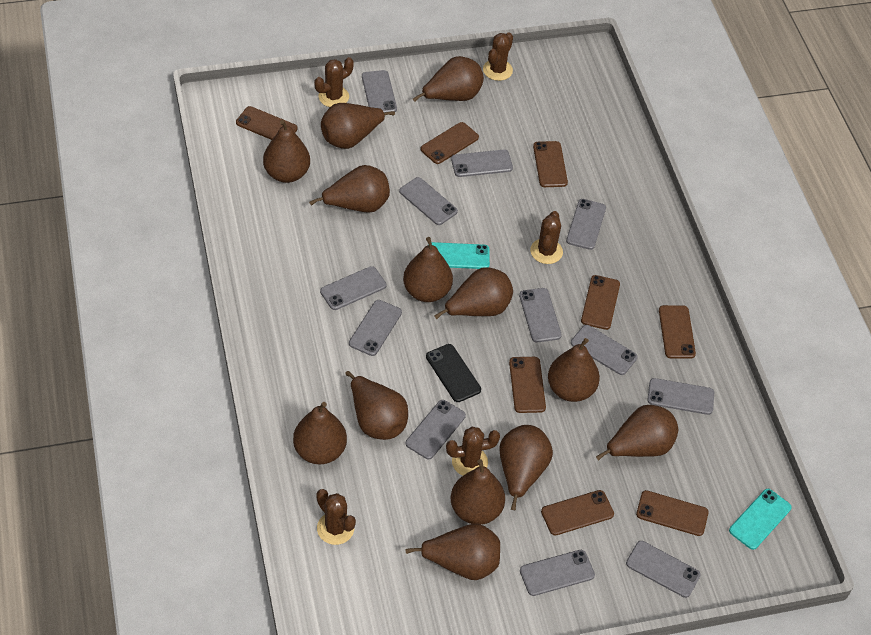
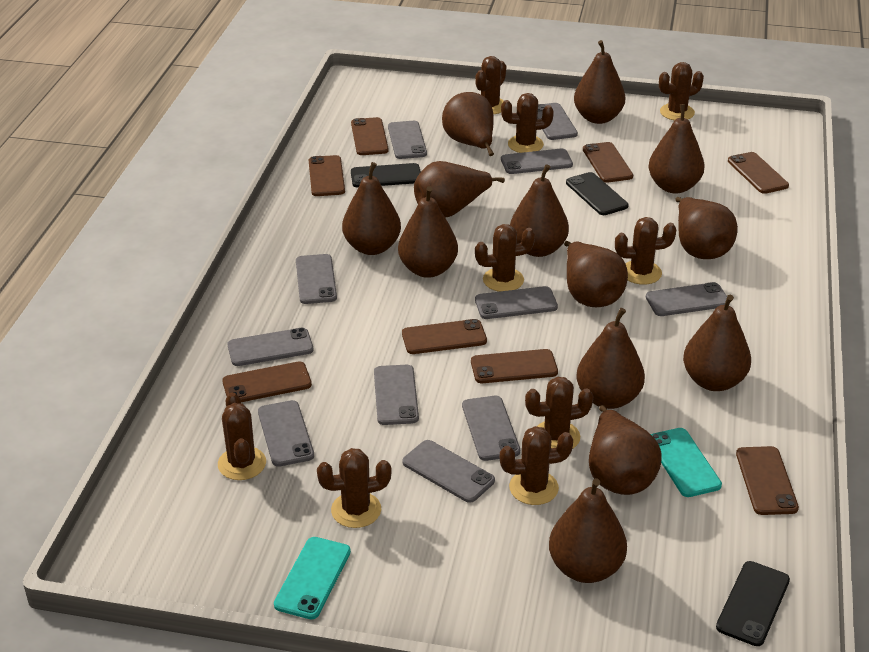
black phone: 1 -> 3
brown cactus: 5 -> 9
grey phone: 12 -> 11

